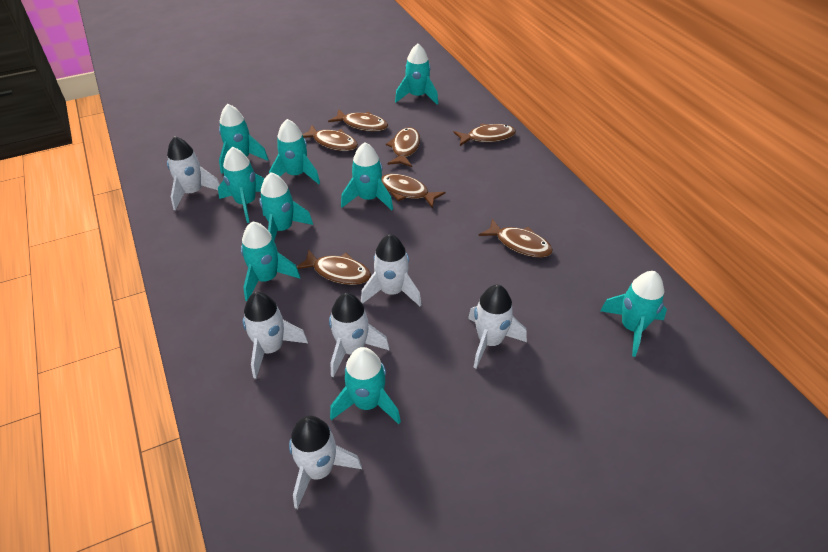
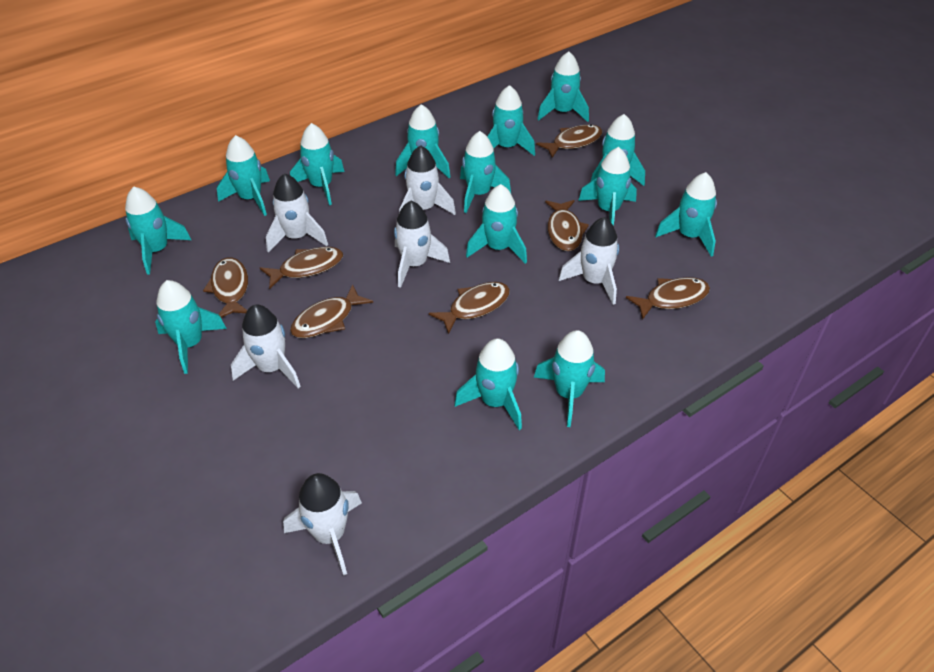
turquoise rocket: 9 -> 14

